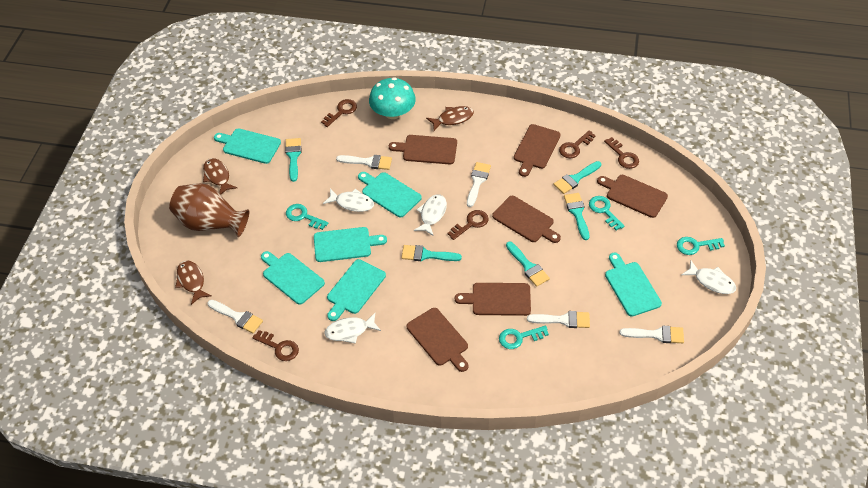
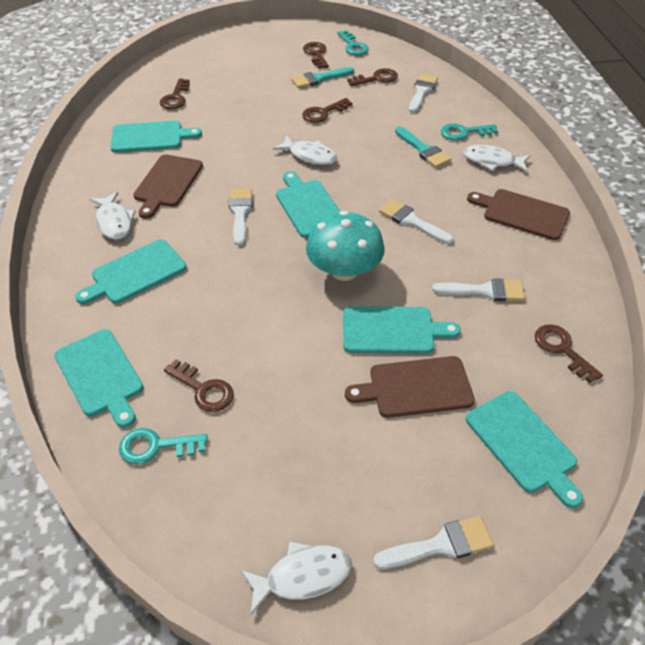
brown cutting board: 6 -> 3
brown fish: 3 -> 0
brown key: 5 -> 6
brown vase: 1 -> 0
turquoise brush: 5 -> 2
turquoise key: 4 -> 3

